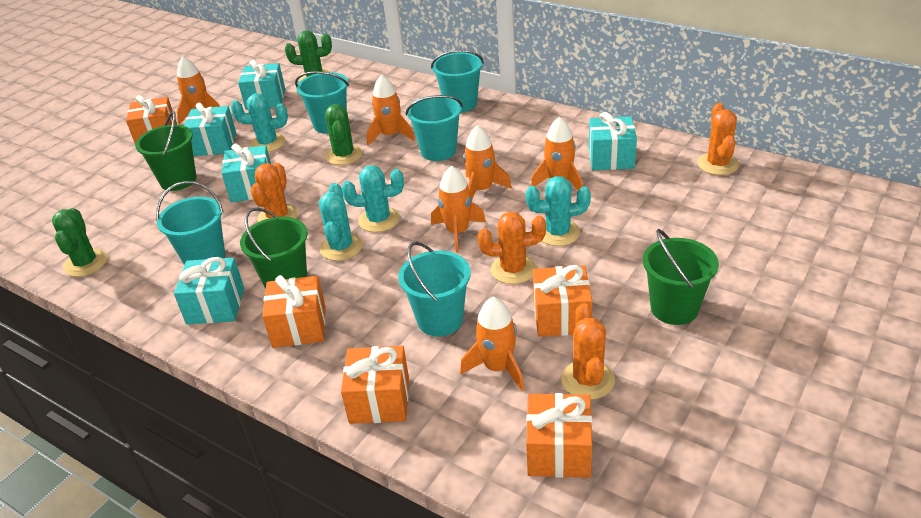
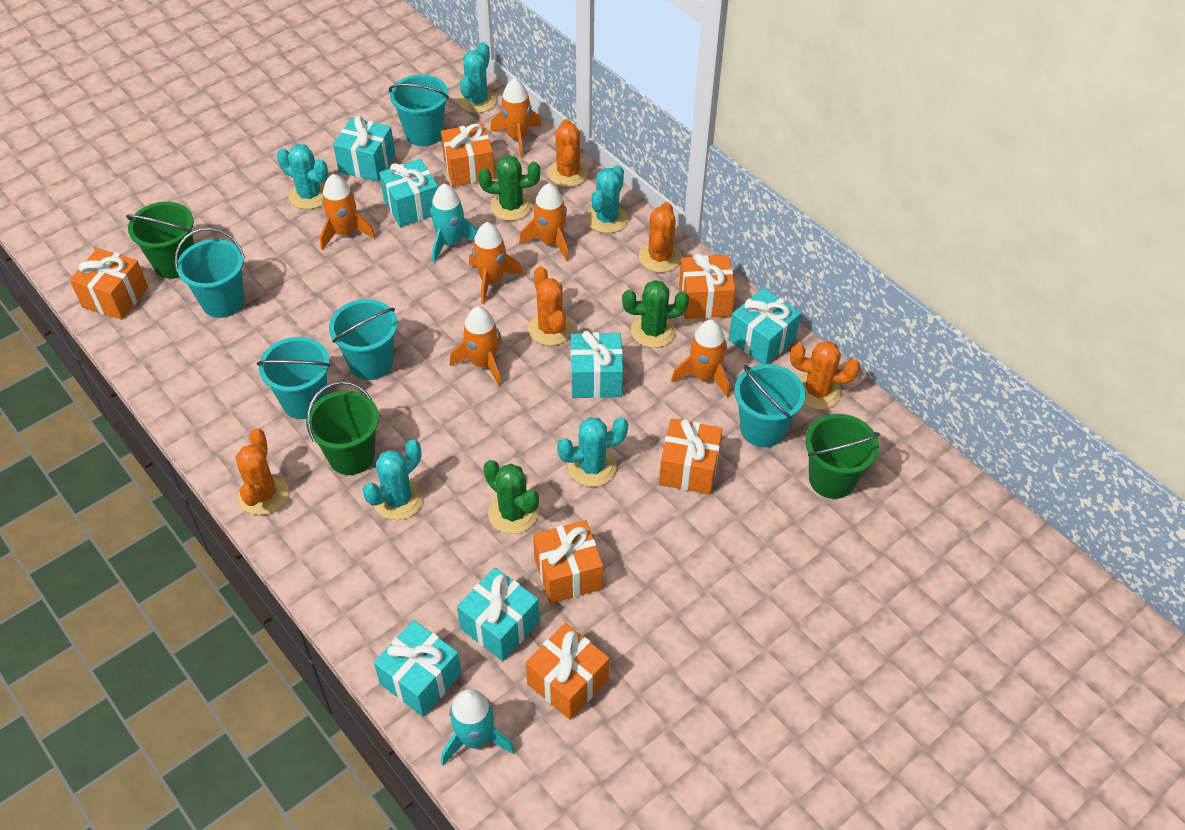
orange cactus: 4 -> 5
orange gift: 5 -> 6
turquoise cactus: 4 -> 5
turquoise gift: 5 -> 6
turquoise rocket: 0 -> 2

